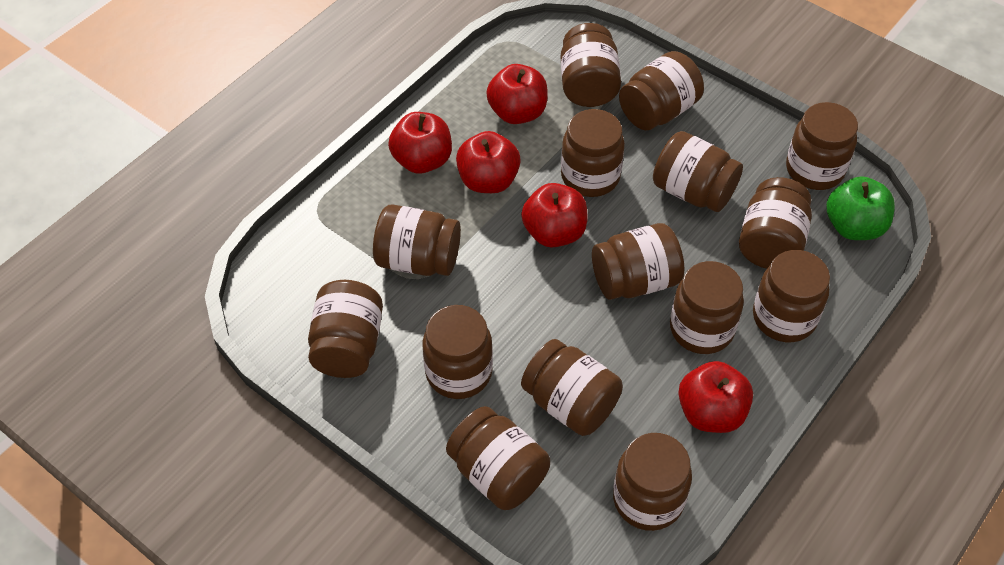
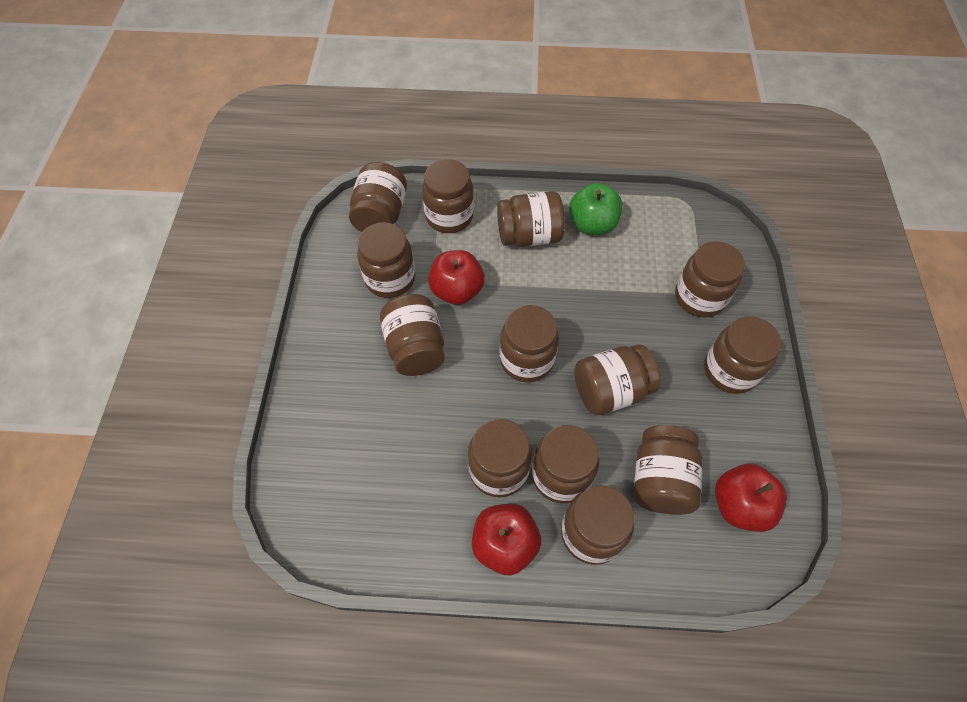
brown jar: 15 -> 13
red apple: 5 -> 3

